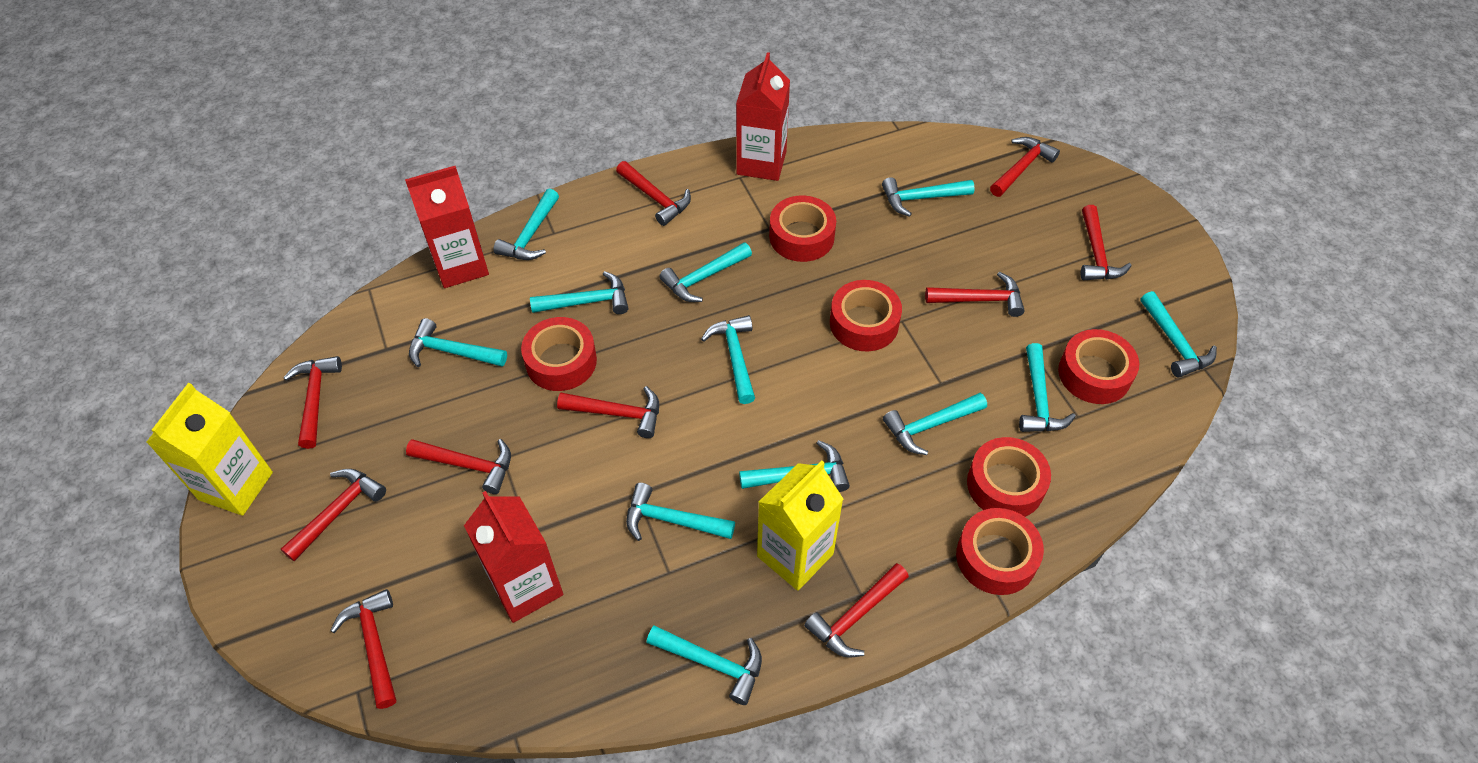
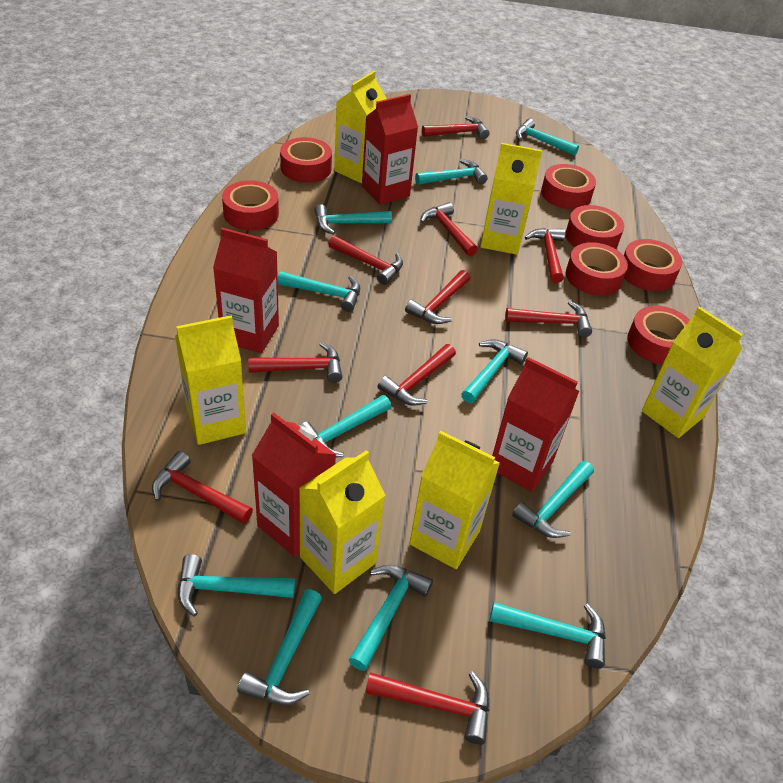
red carton: 3 -> 4
red tape: 6 -> 7
turquoise hammer: 12 -> 11
yellow carton: 2 -> 6

